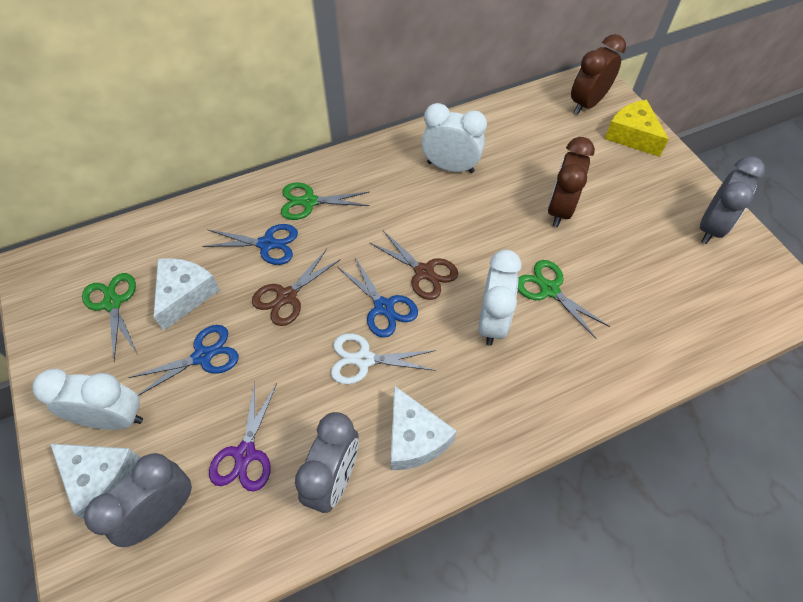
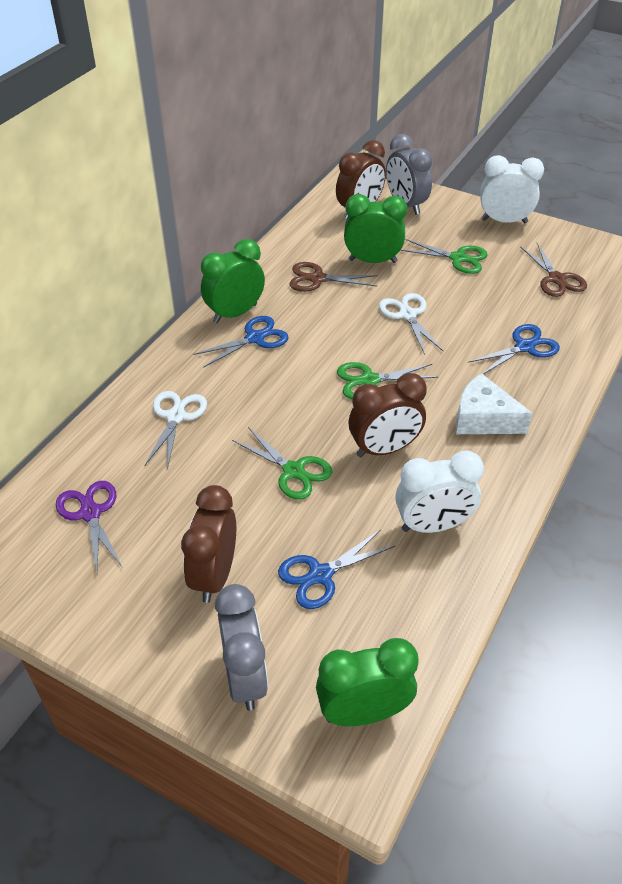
brown clock: 2 -> 3
green clock: 0 -> 3
grey clock: 3 -> 2
white cheese: 3 -> 1
white clock: 3 -> 2
white scissors: 1 -> 2
yellow cheese: 1 -> 0

